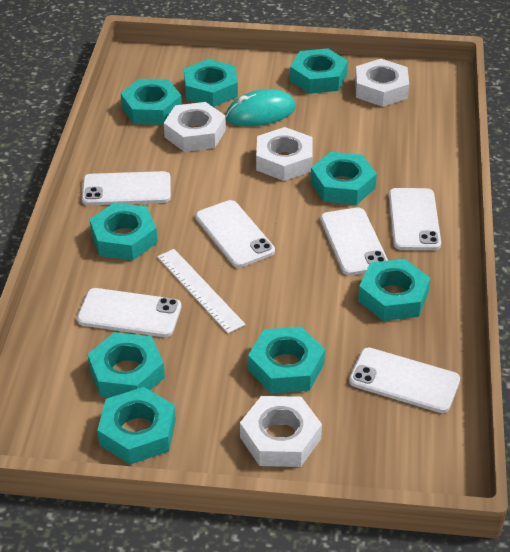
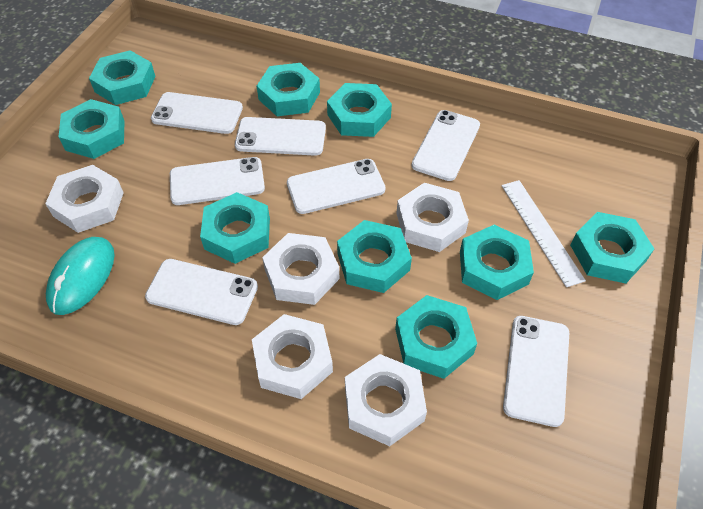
white nut: 4 -> 5
white phone: 6 -> 7

